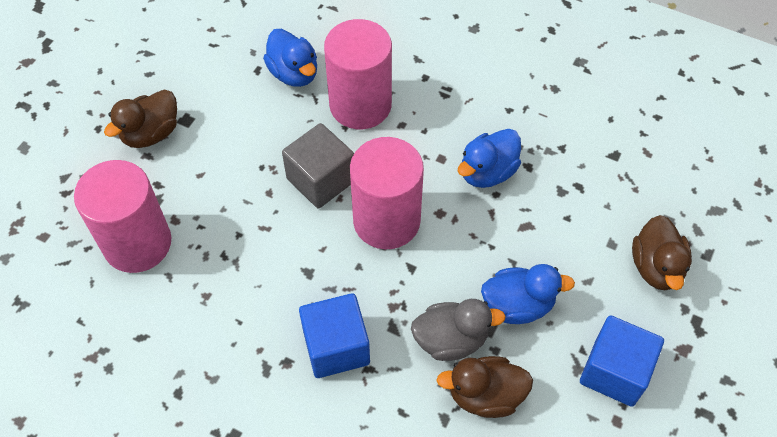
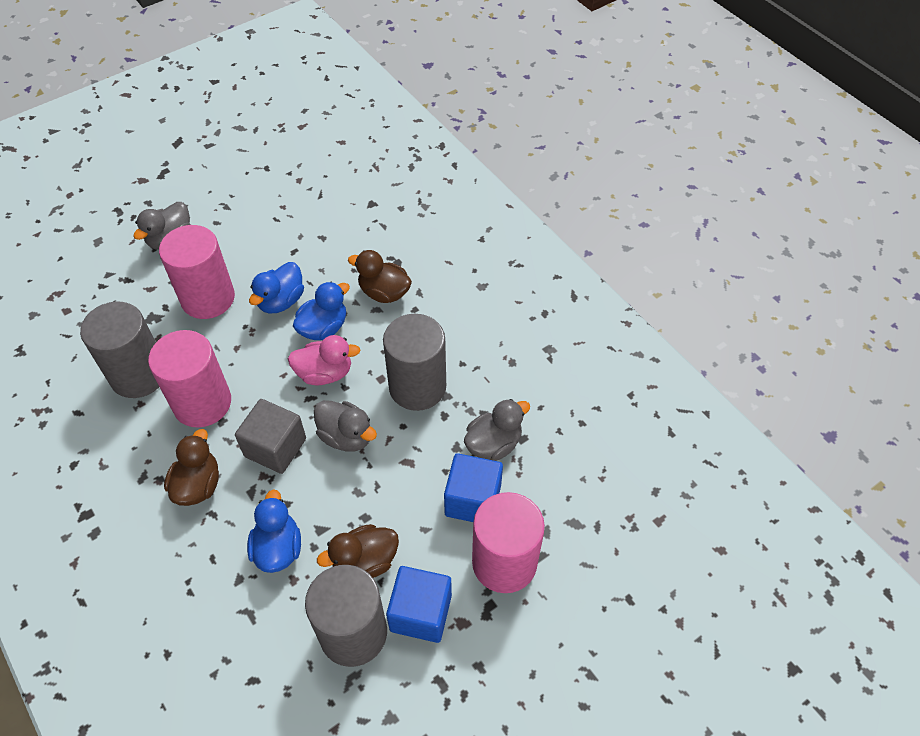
grey cylinder: 0 -> 3
grey duck: 1 -> 3
pink duck: 0 -> 1

